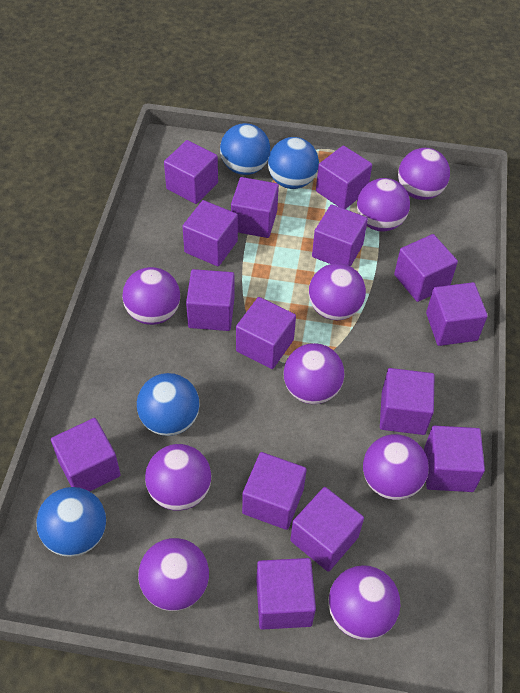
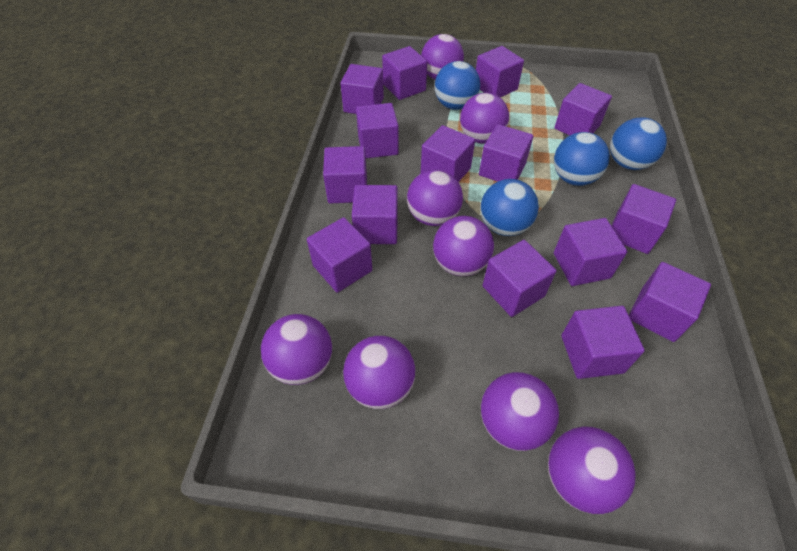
purple ball: 9 -> 8

